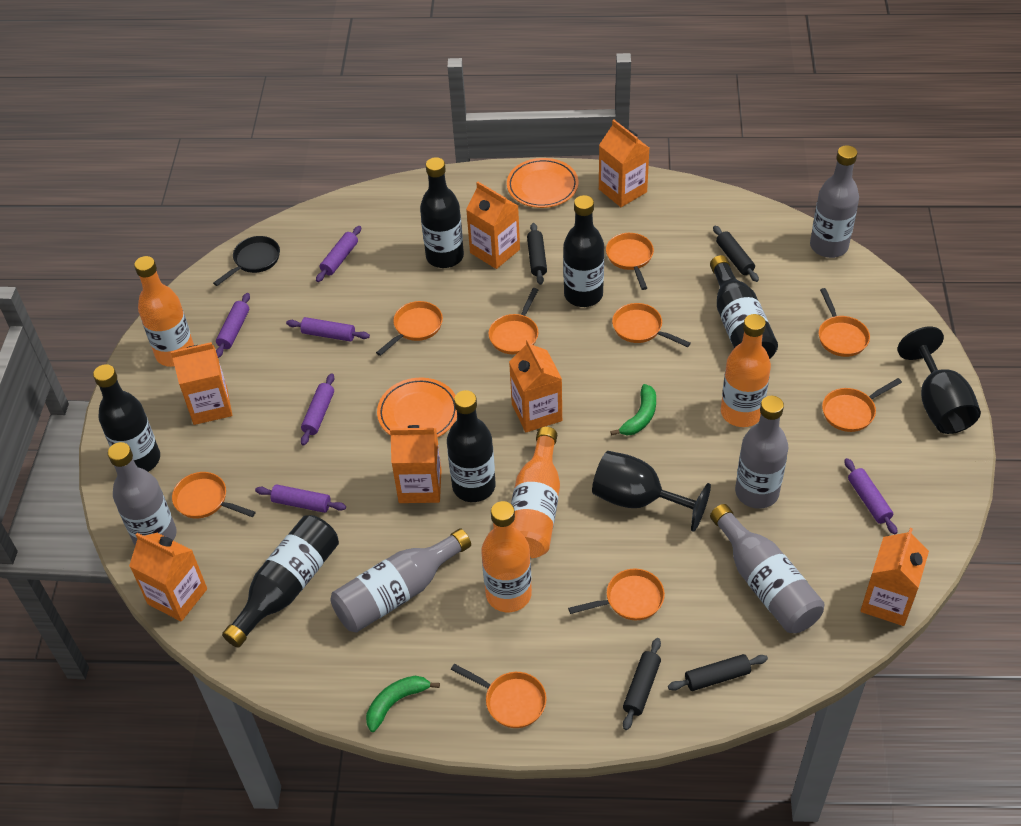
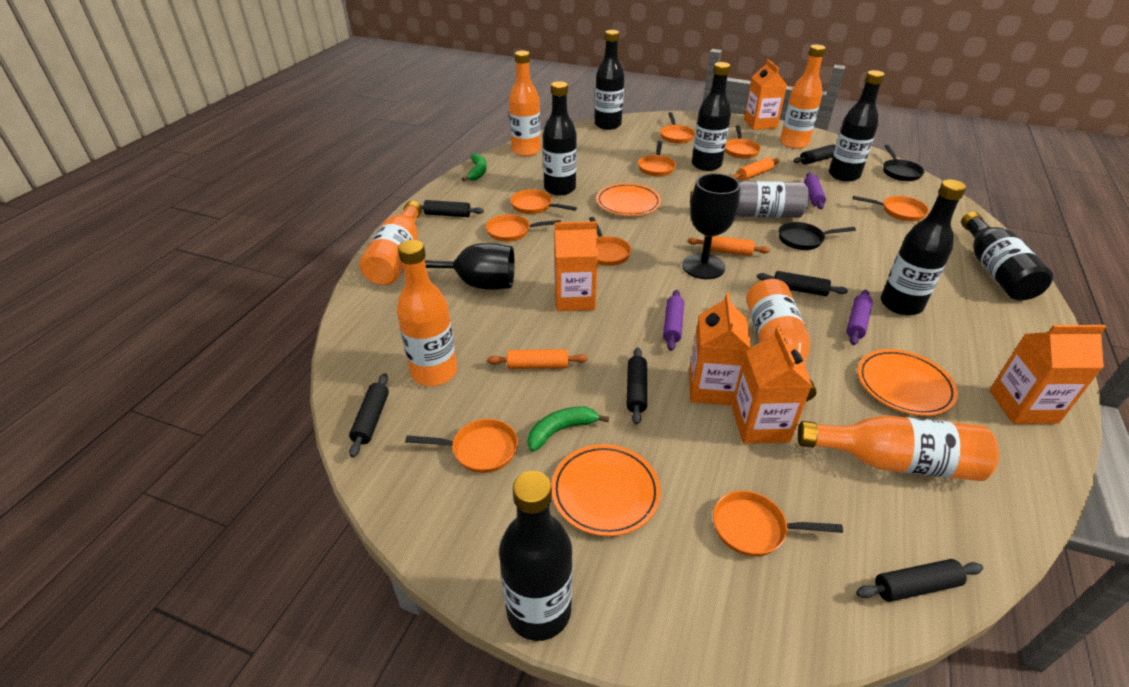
black bottle: 6 -> 7
black pan: 1 -> 2
black rolling pin: 4 -> 6
grey bottle: 5 -> 1
orange bottle: 4 -> 6
orange carton: 7 -> 5
orange plate: 2 -> 3
orange rolling pin: 0 -> 3
purple rolling pin: 6 -> 3

